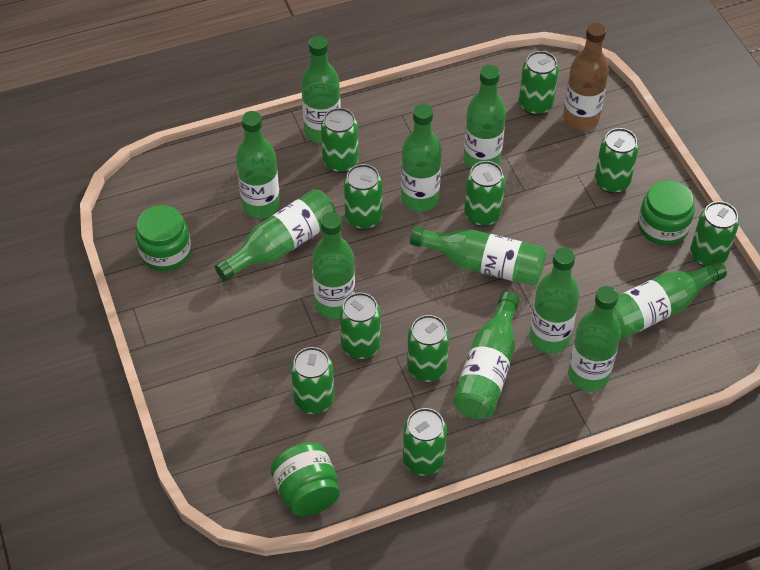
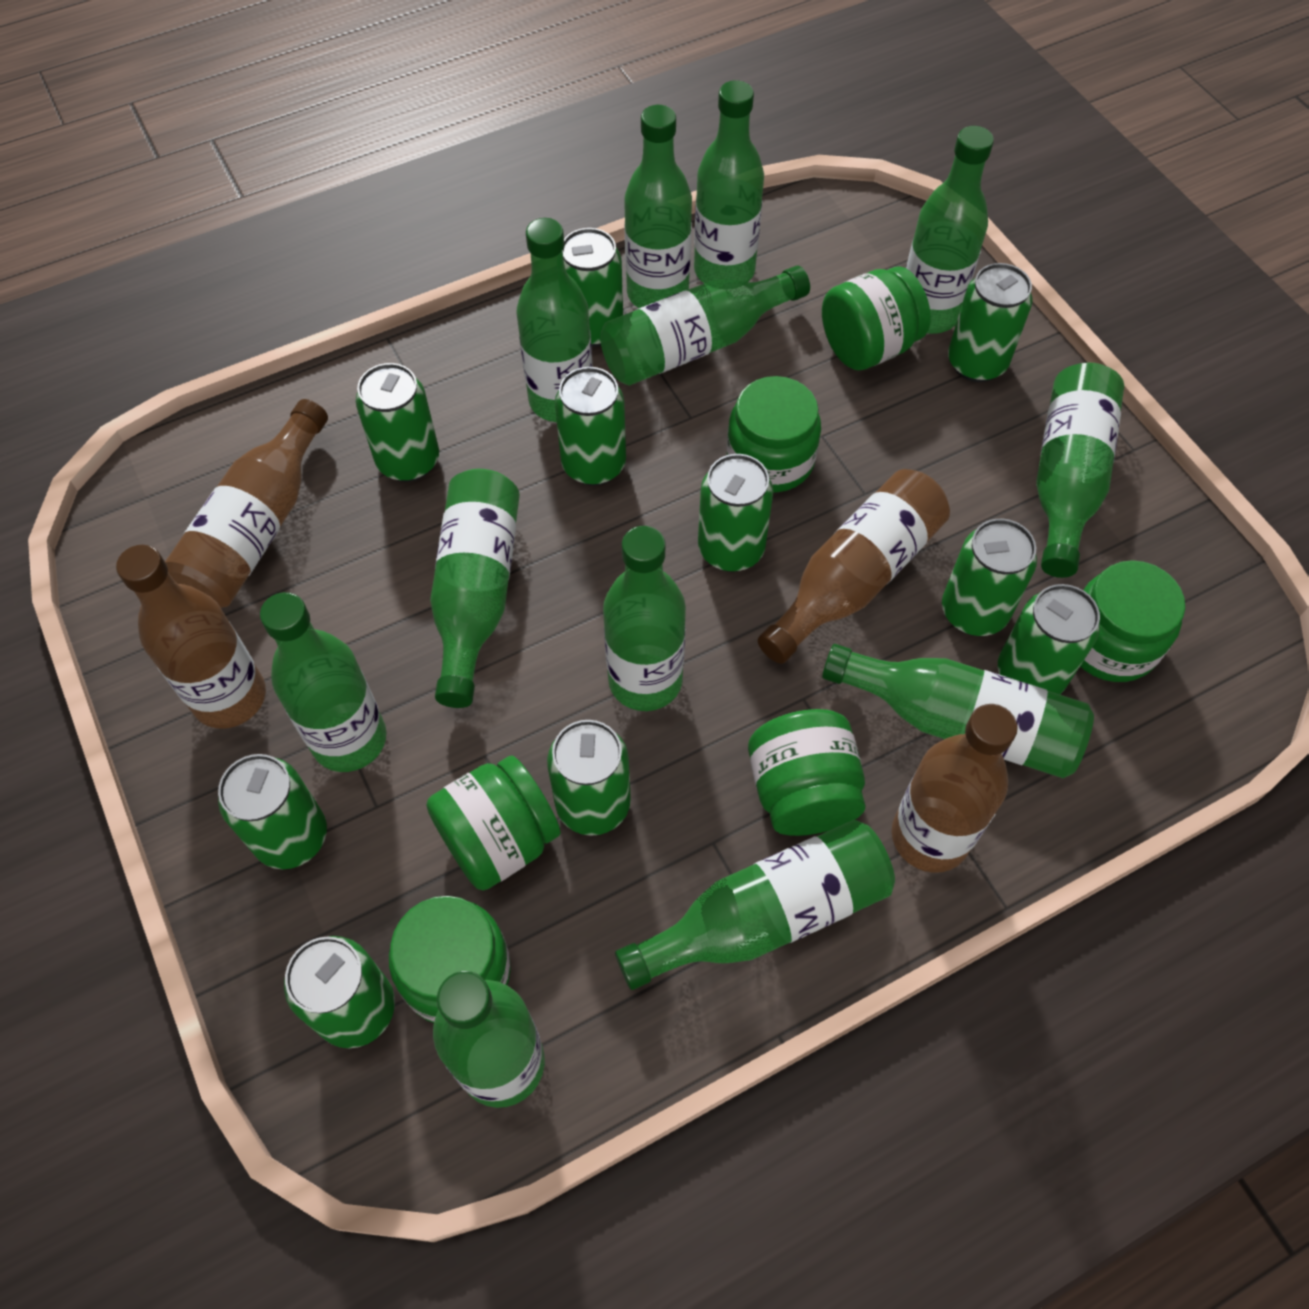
brown bottle: 1 -> 4
green bottle: 11 -> 12
green jar: 3 -> 6

